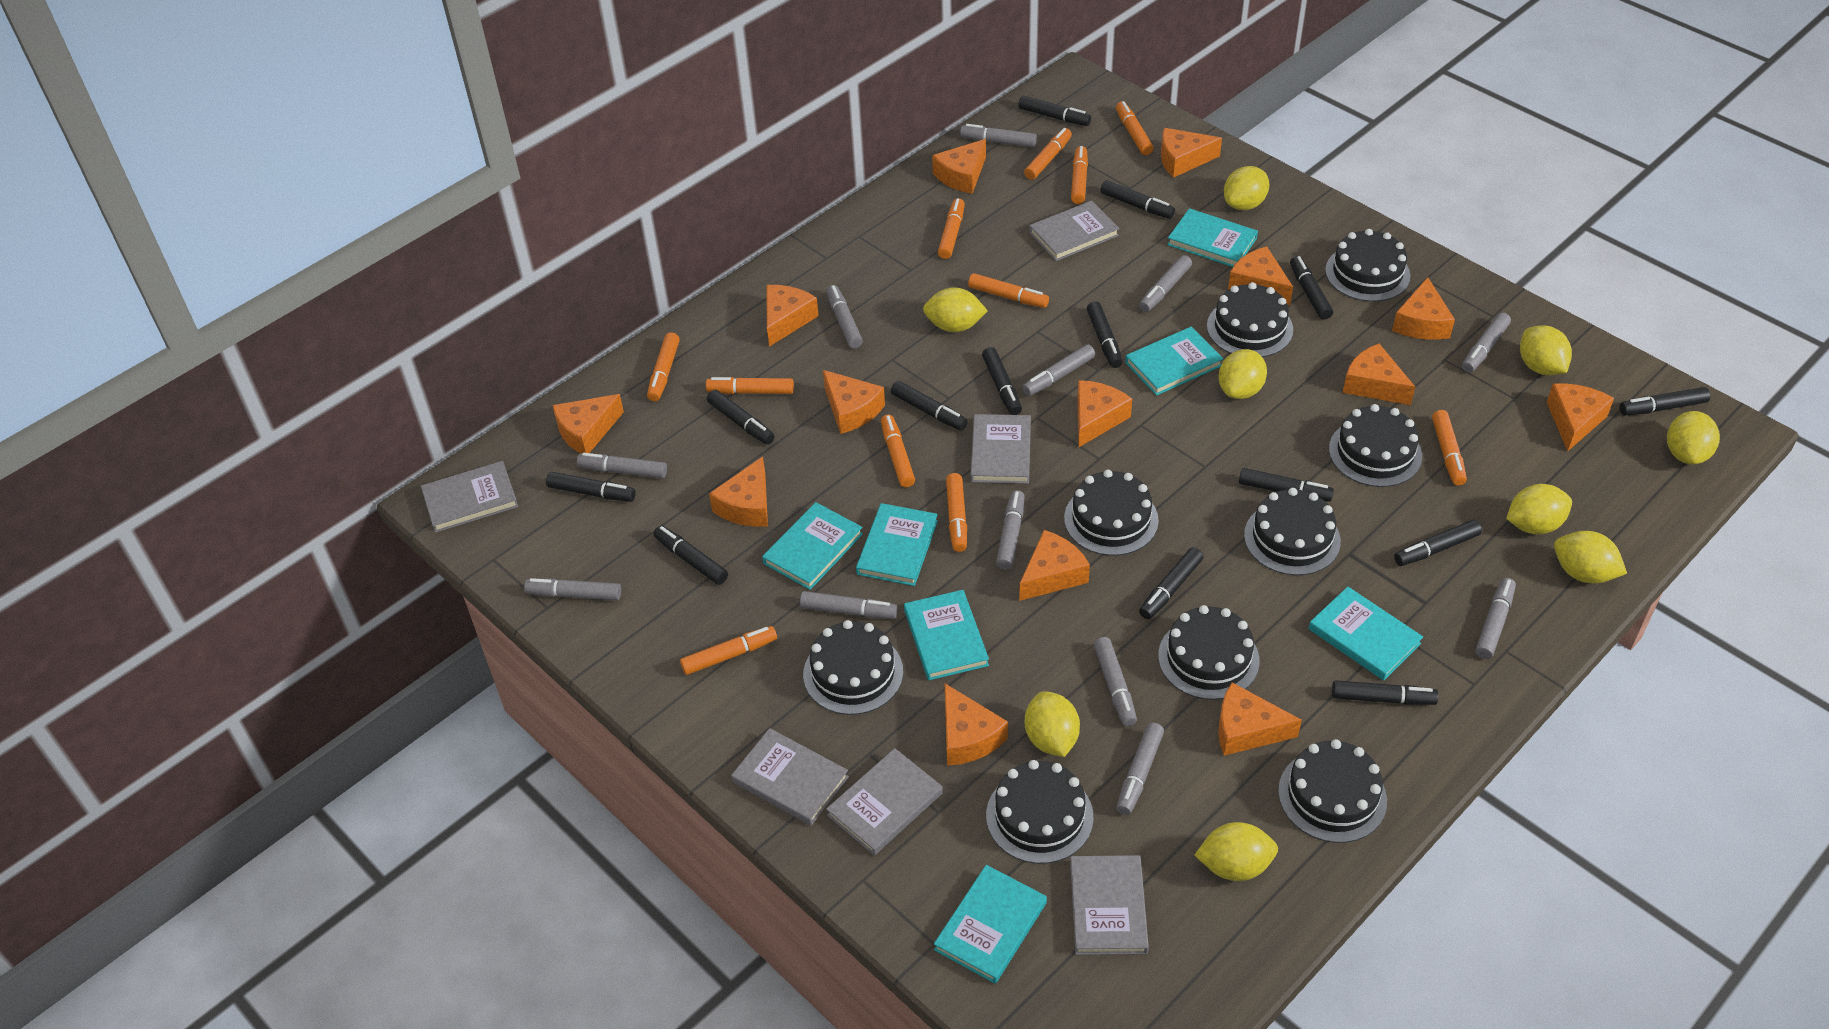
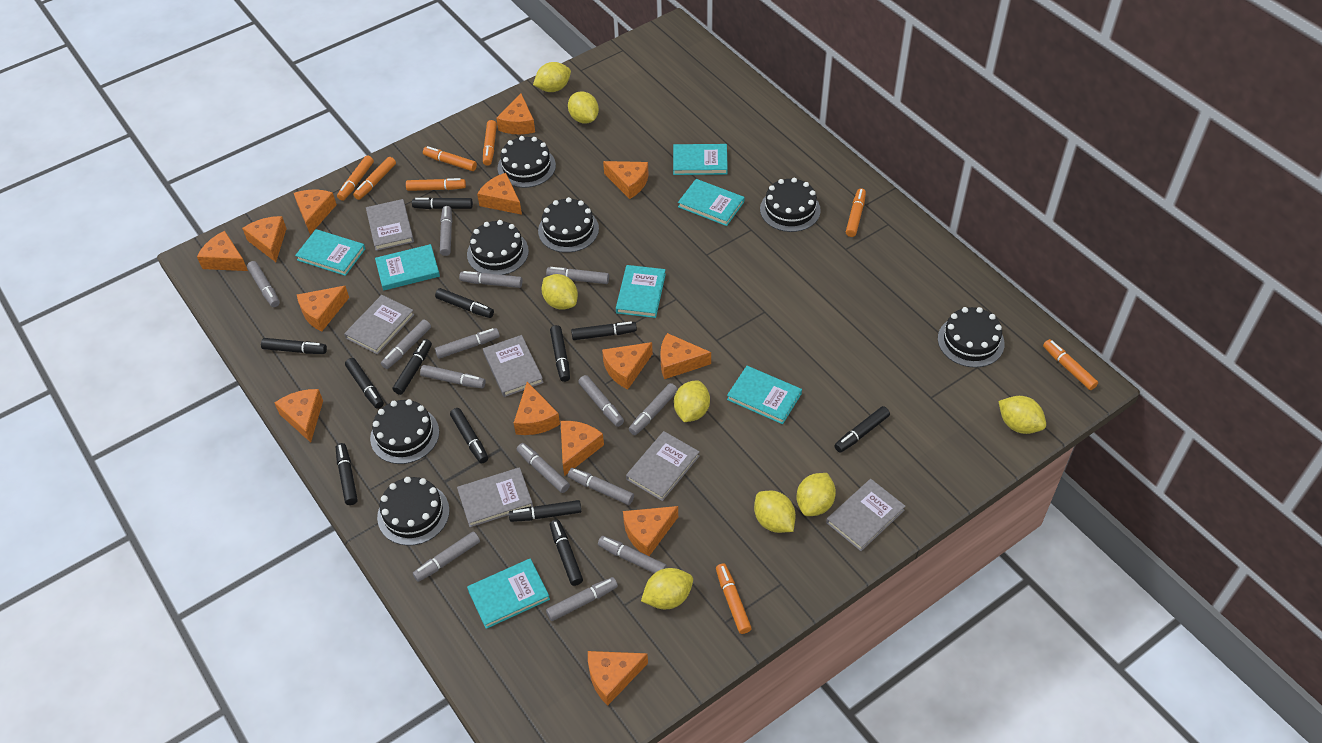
black cake: 9 -> 7
black marker: 14 -> 12
grey marker: 12 -> 14
orange marker: 11 -> 8
yellow lemon: 9 -> 8

